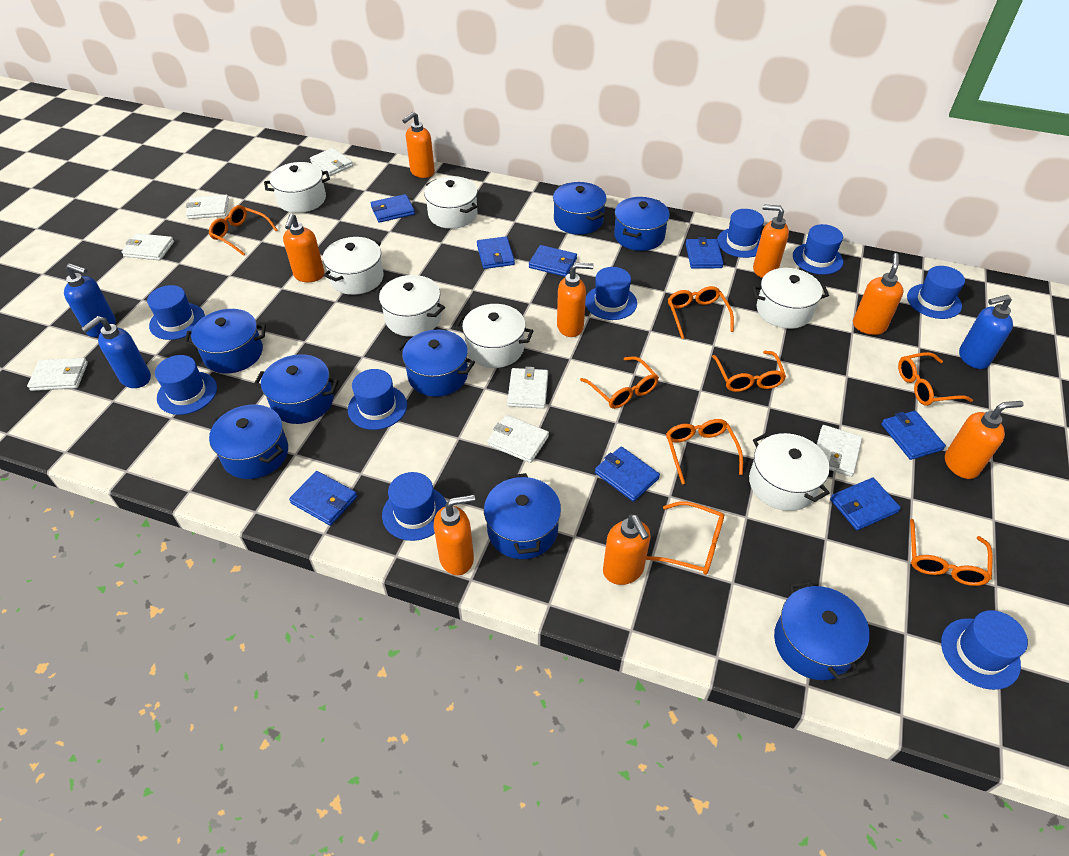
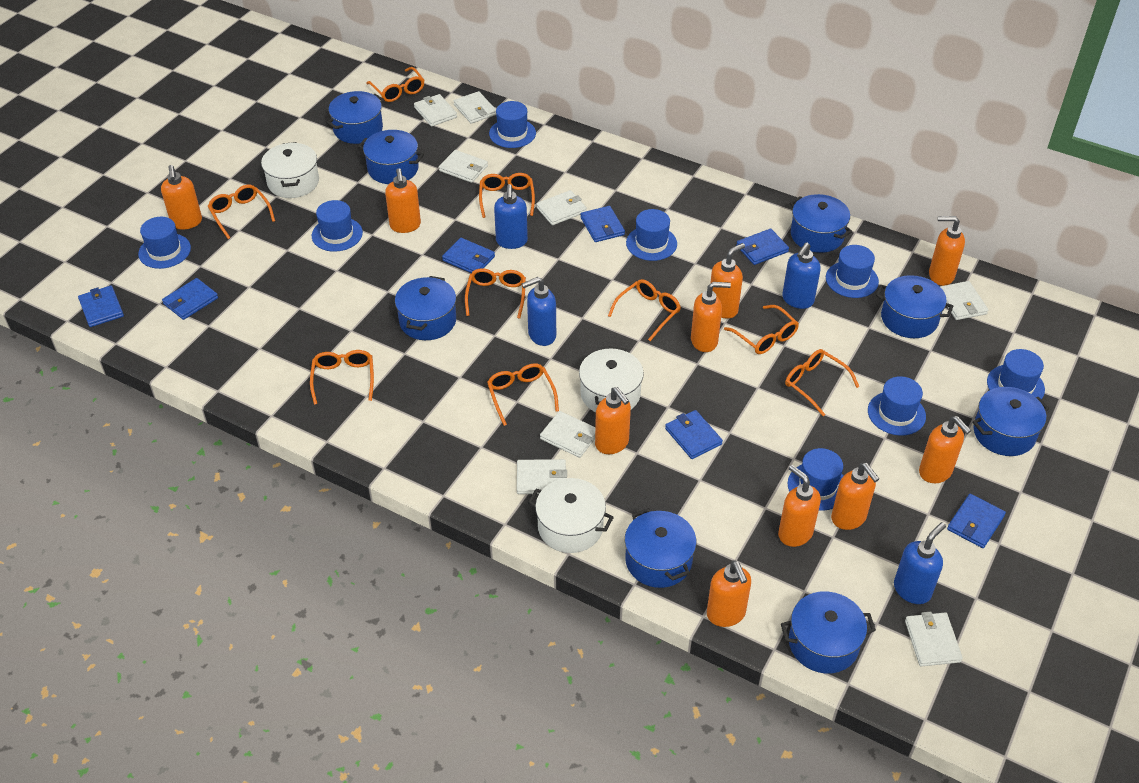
blue hat: 9 -> 8
blue soap dispenser: 3 -> 4
blue wallet: 8 -> 7
orange glasses: 8 -> 9
orange soap dispenser: 8 -> 10
white pot: 7 -> 3
white wallet: 7 -> 8

